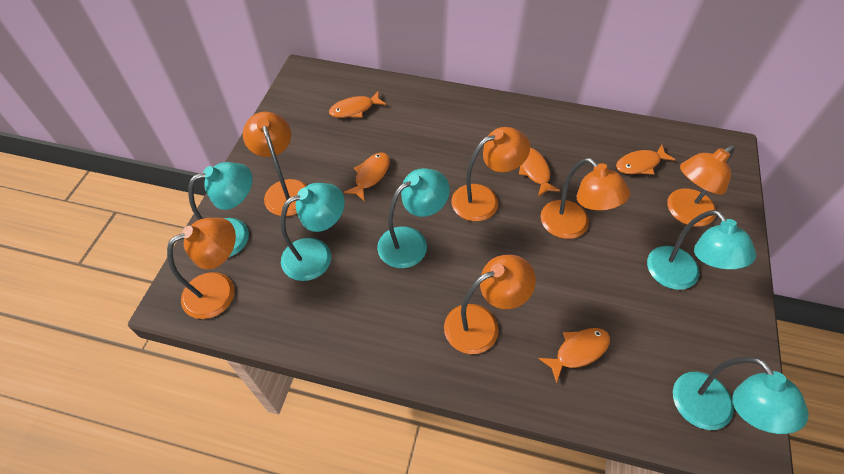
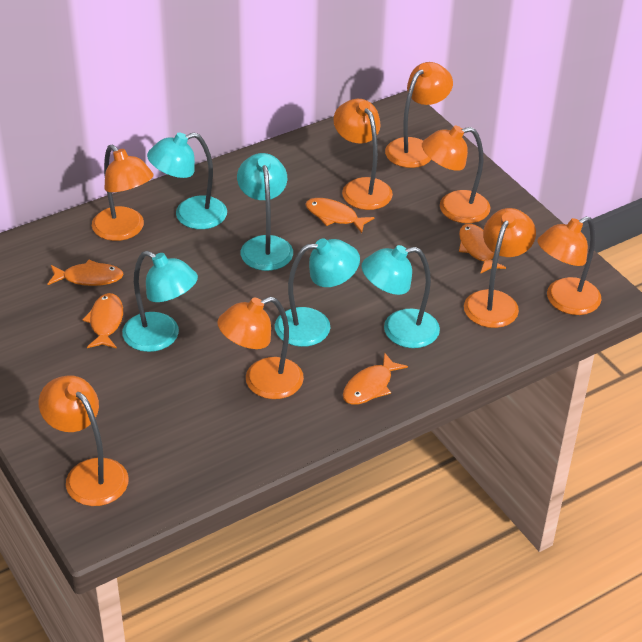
orange lamp: 6 -> 8

